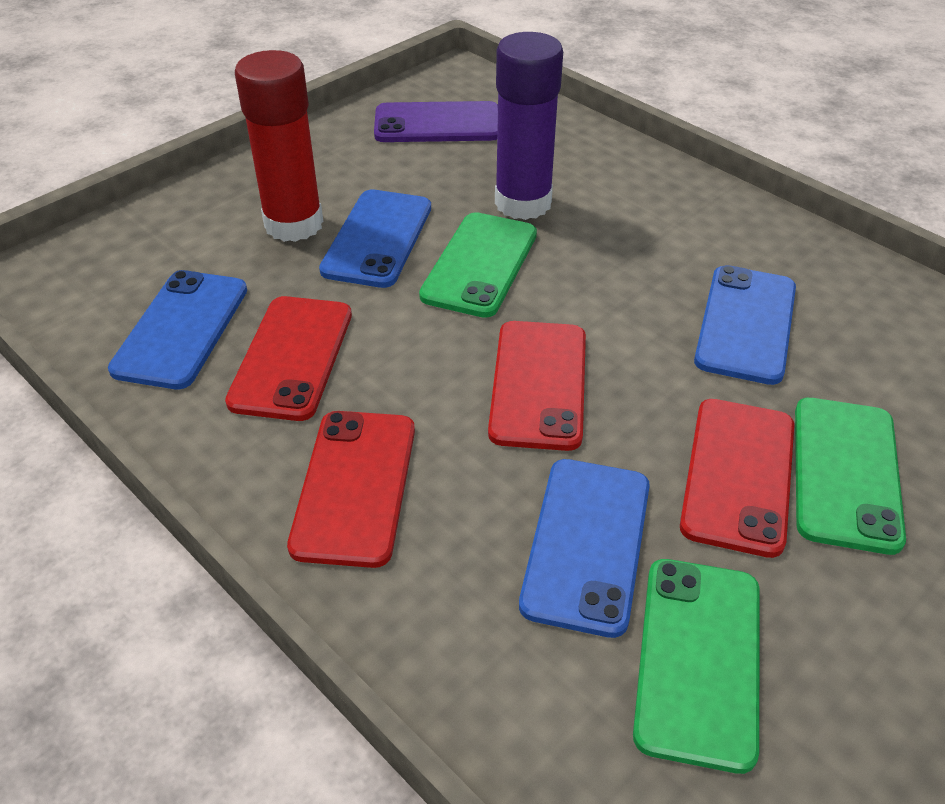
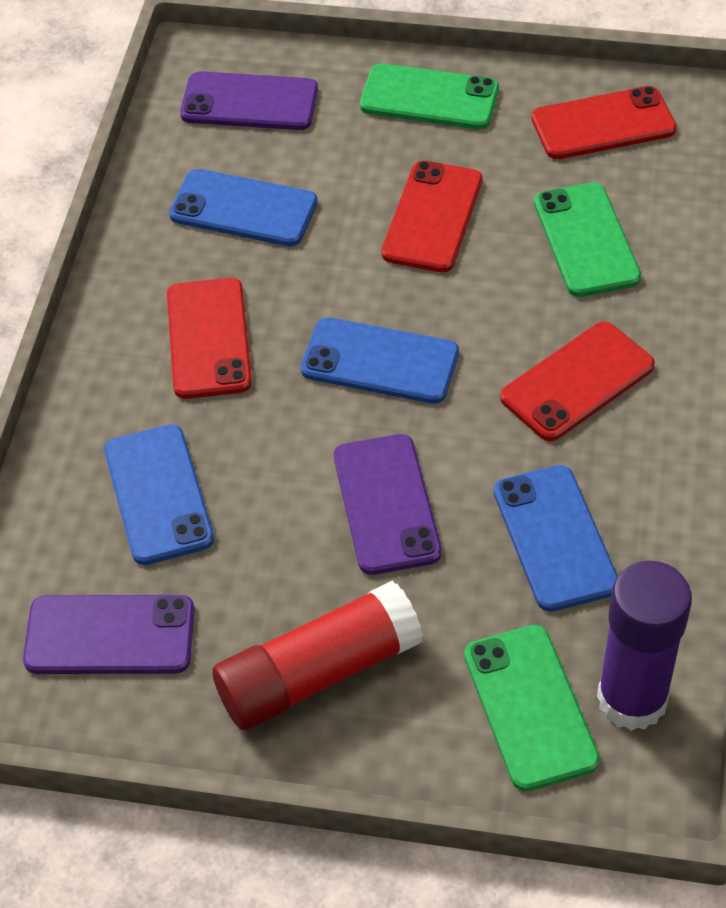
purple phone: 1 -> 3

